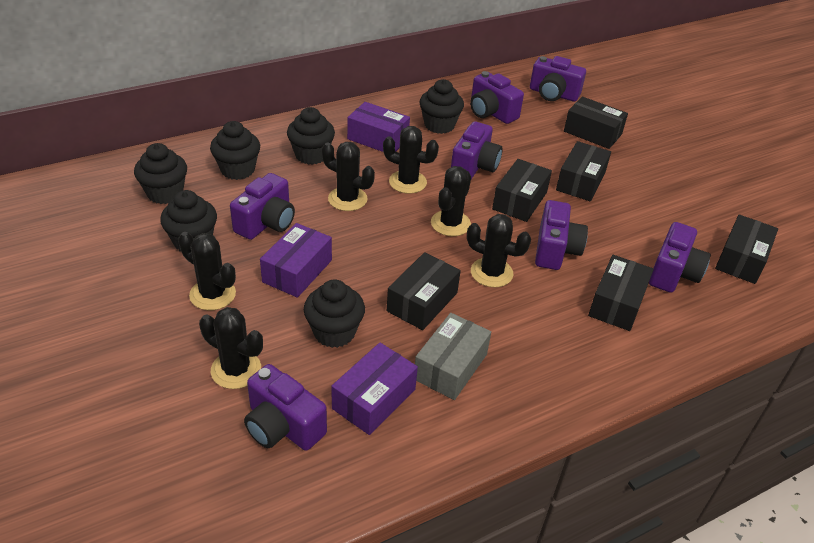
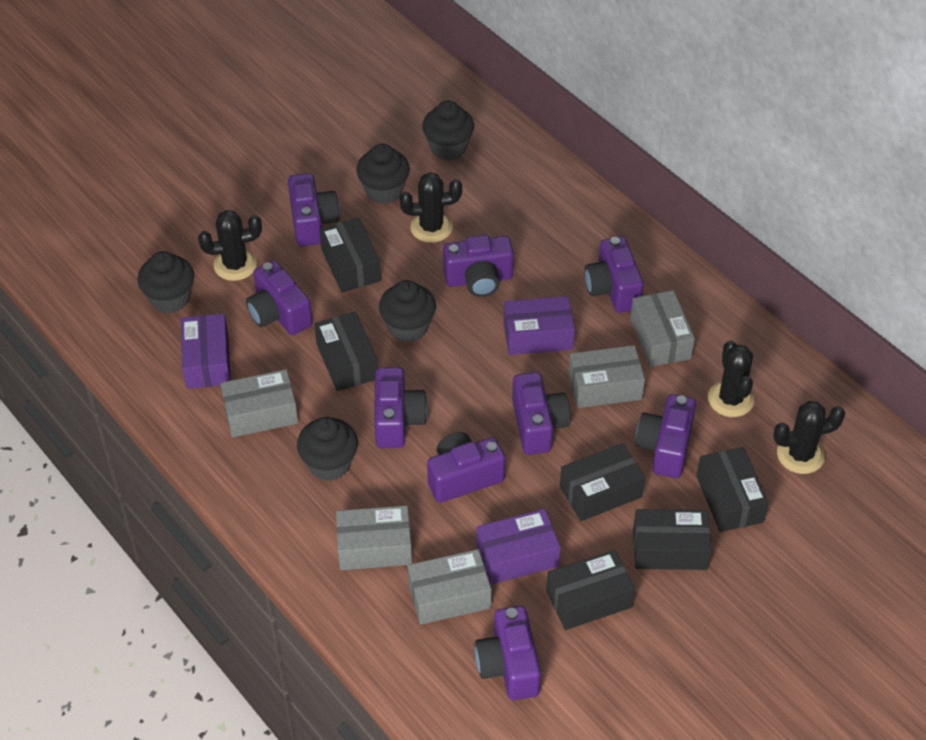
black cactus: 6 -> 4
black cupcake: 6 -> 5
grey box: 1 -> 5
purple camera: 7 -> 9

